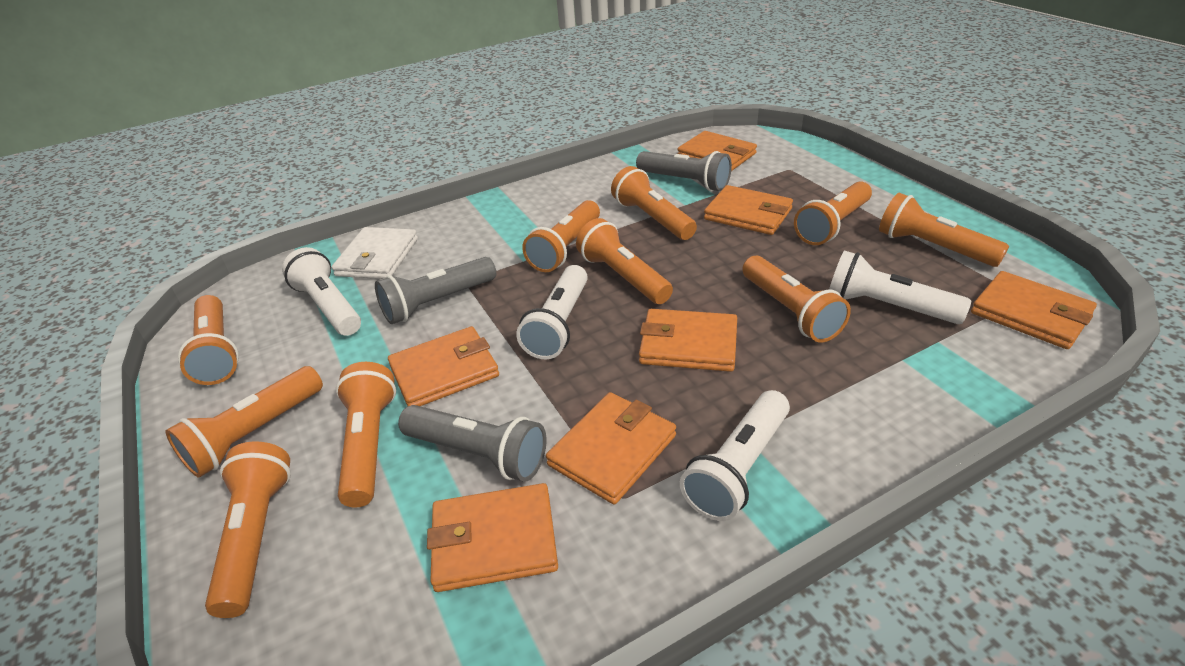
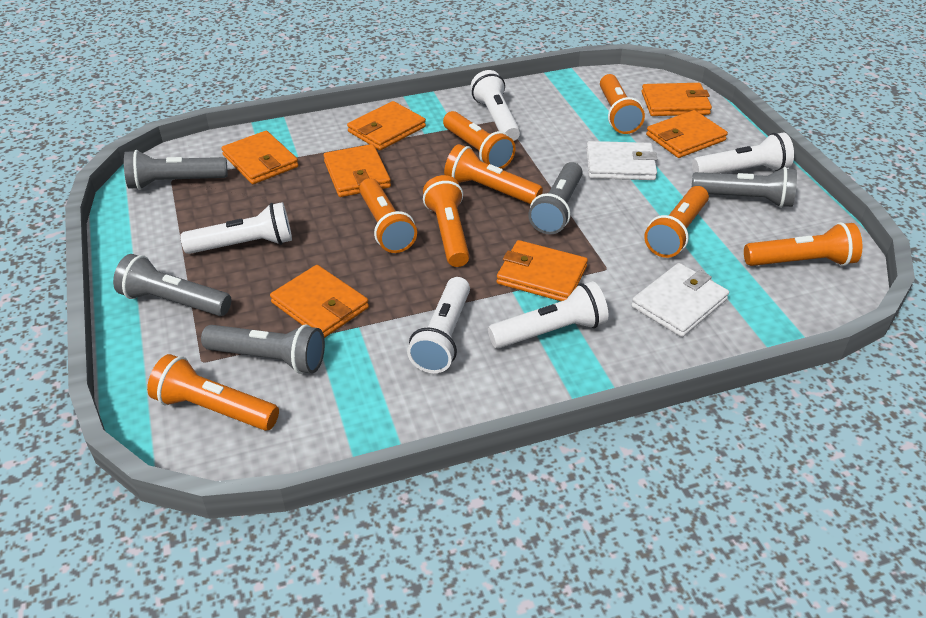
grey flashlight: 3 -> 5
orange flashlight: 10 -> 8
white flashlight: 4 -> 5
white wallet: 1 -> 2

